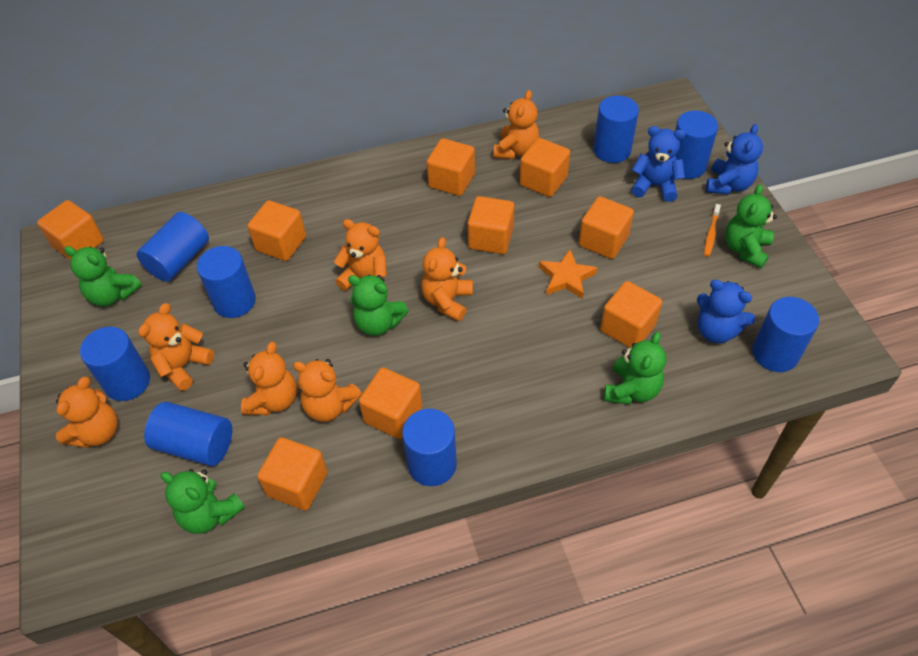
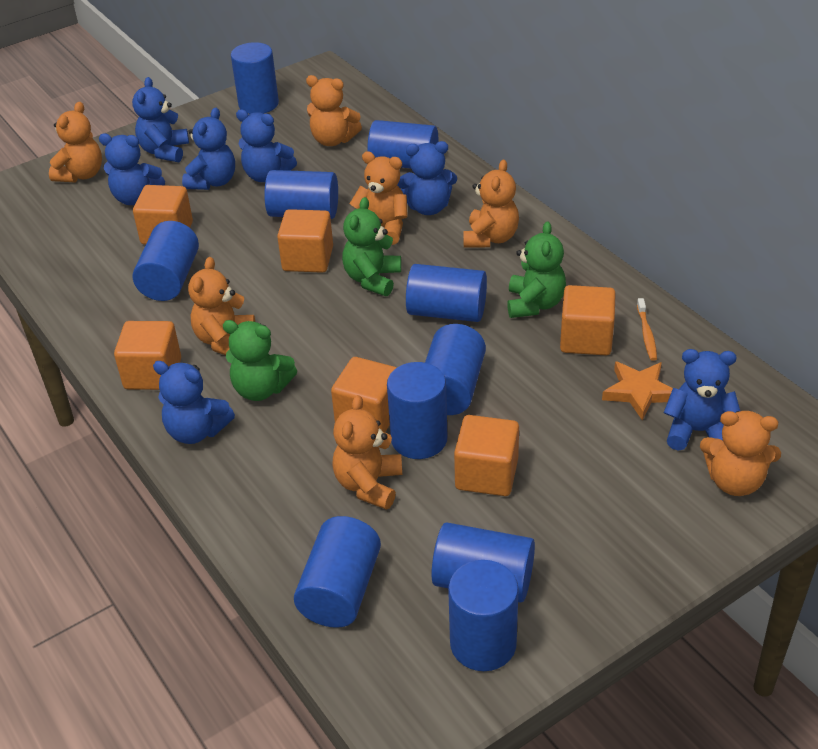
blue cylinder: 8 -> 10
blue teddy bear: 3 -> 7
green teddy bear: 5 -> 3
orange cube: 9 -> 6

